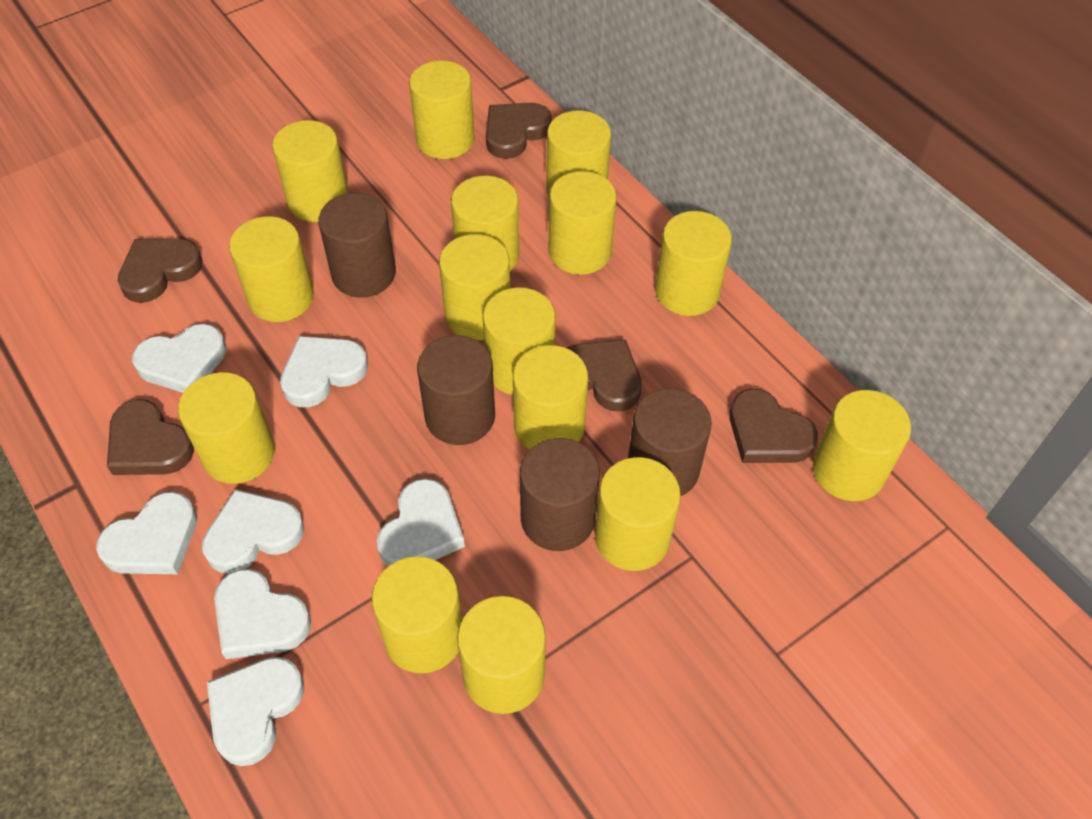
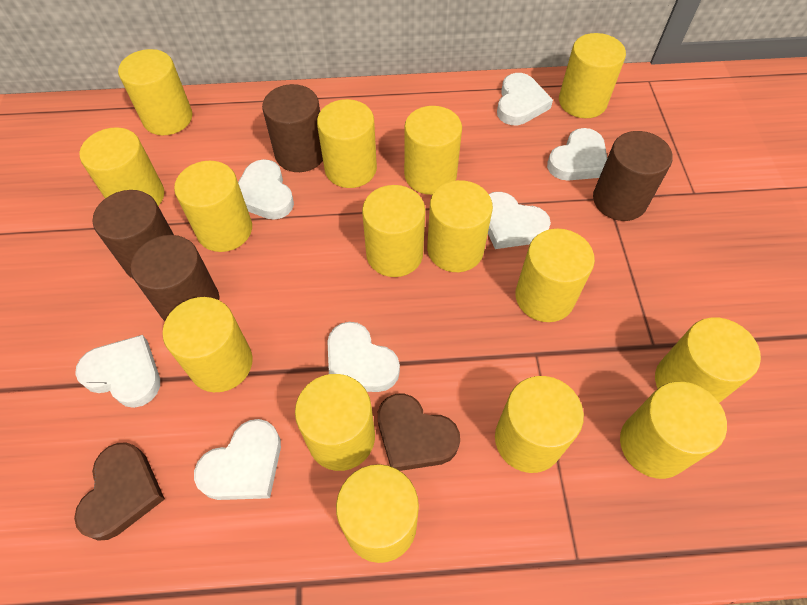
brown heart: 5 -> 2

